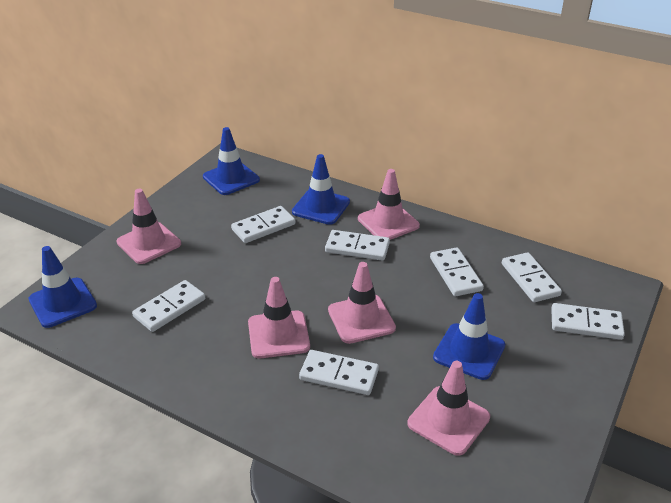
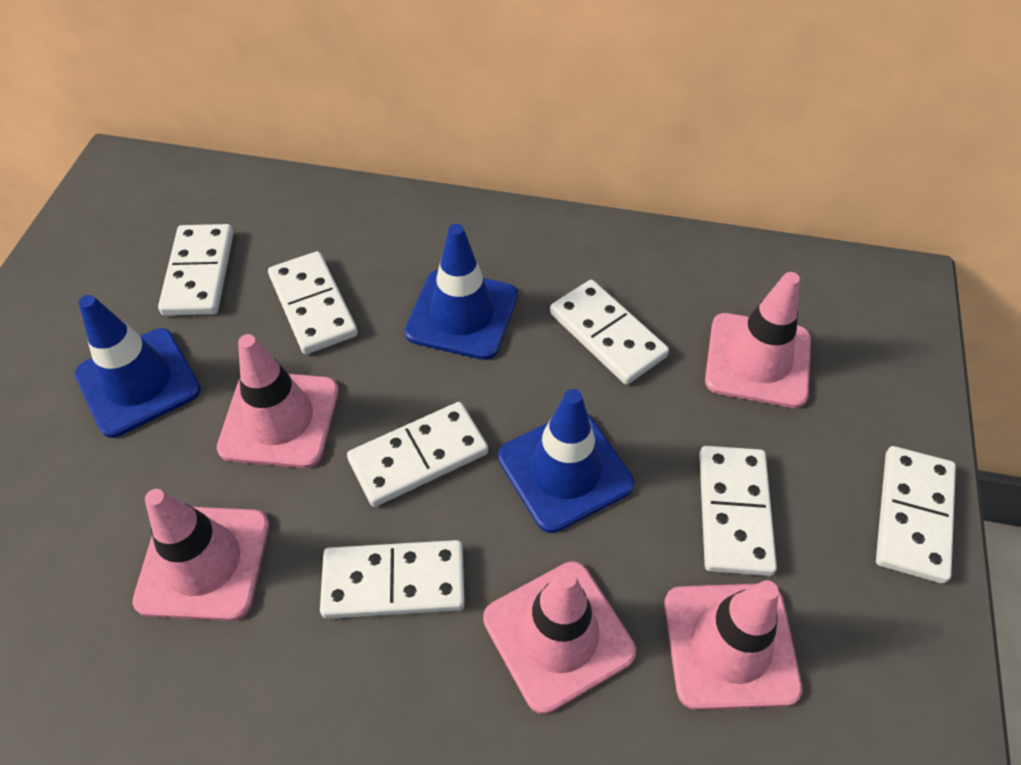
blue traffic cone: 4 -> 3

